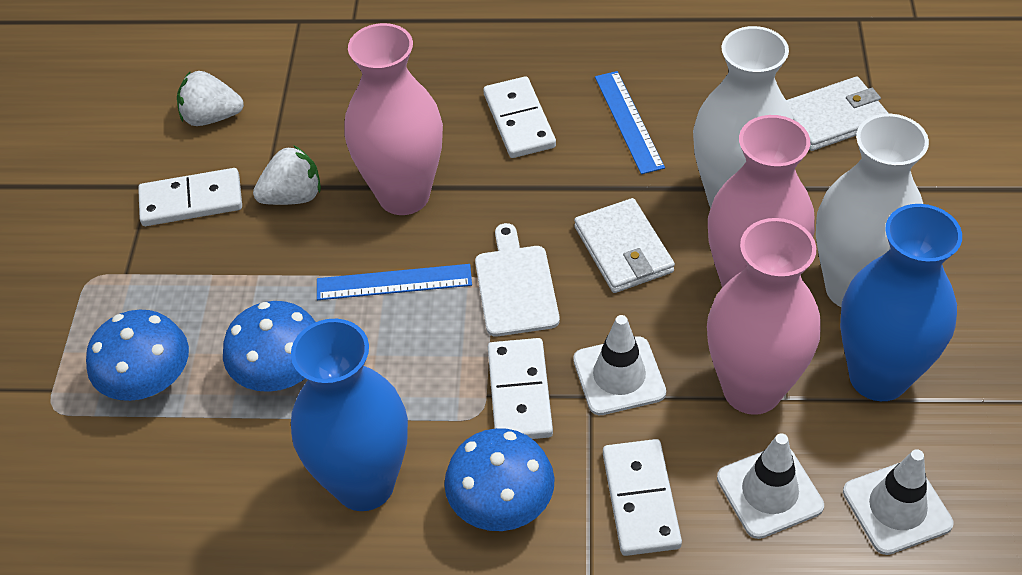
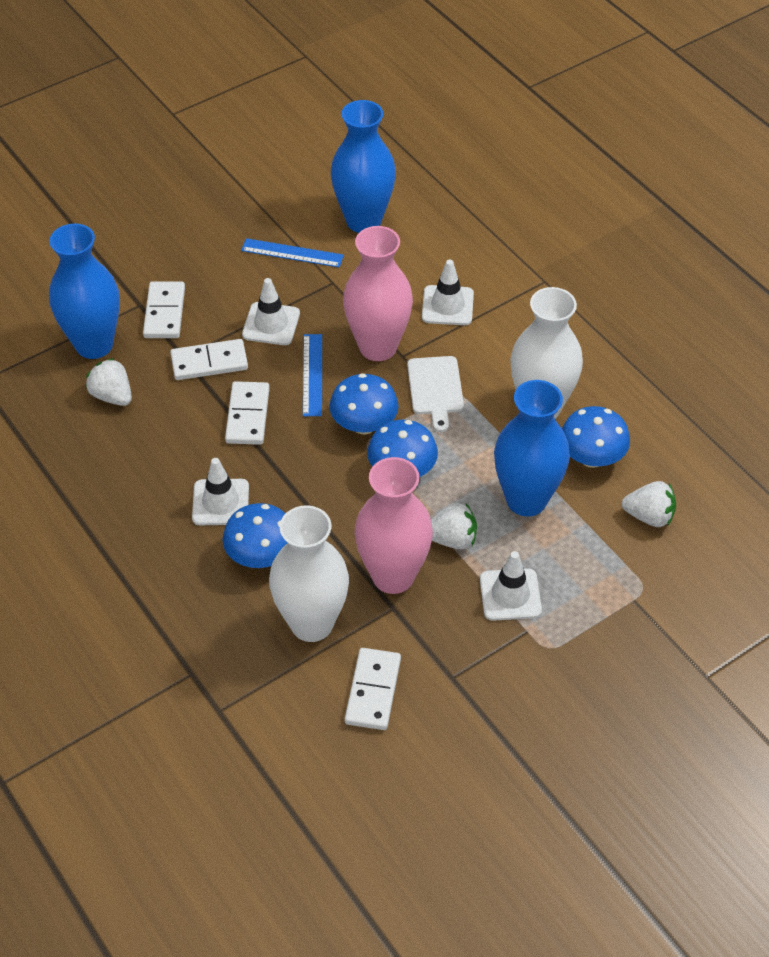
blue mushroom: 3 -> 4
blue vase: 2 -> 3
pink vase: 3 -> 2
white strawberry: 2 -> 3
white traffic cone: 3 -> 4
white wallet: 2 -> 0

